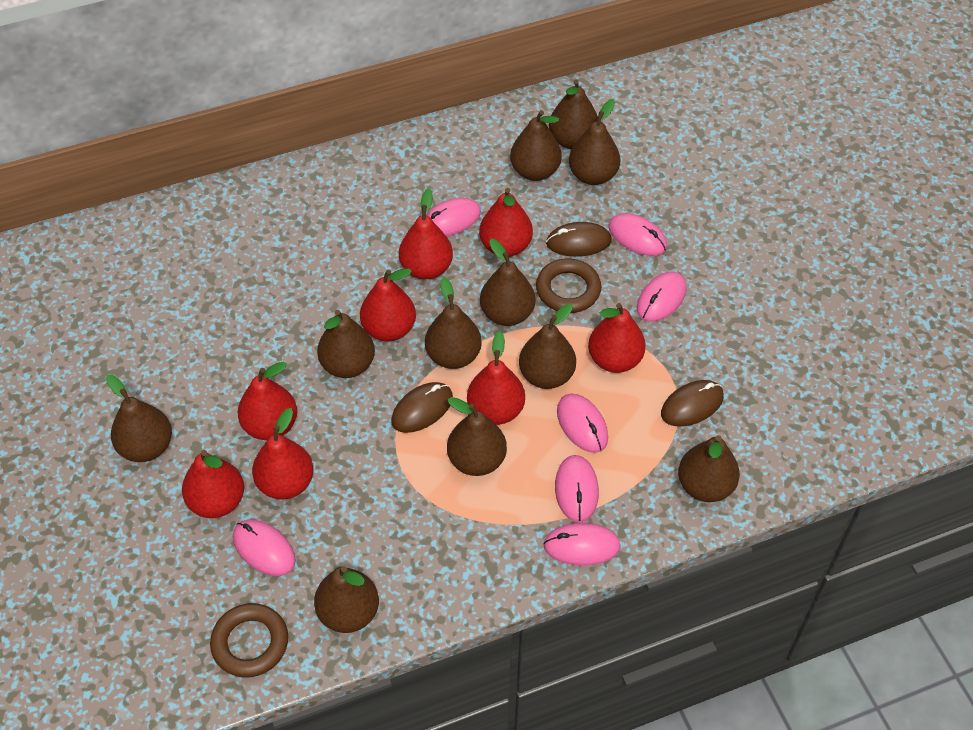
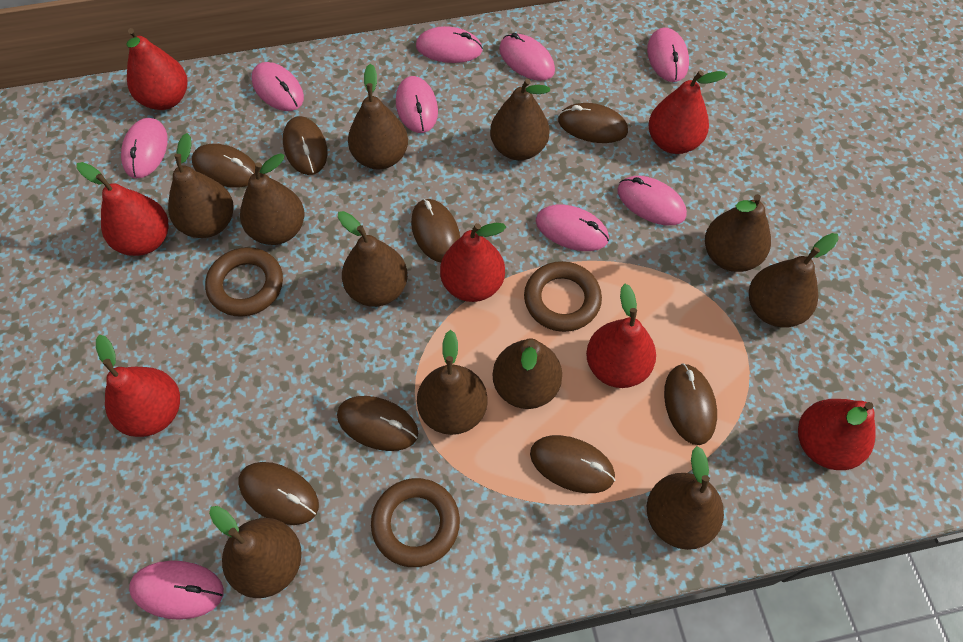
brown mouse: 3 -> 8
brown ring: 2 -> 3
pink mouse: 7 -> 9
red pear: 8 -> 7

